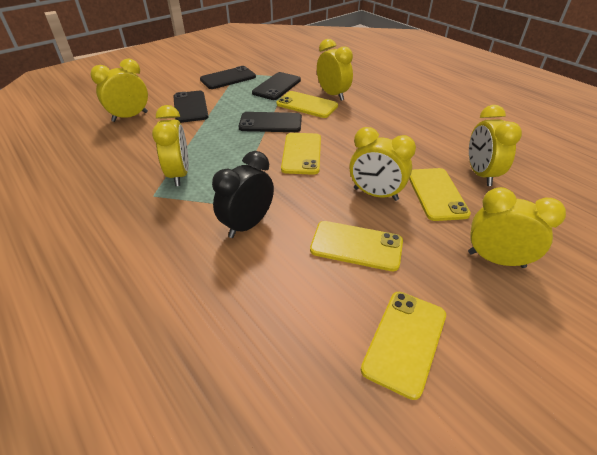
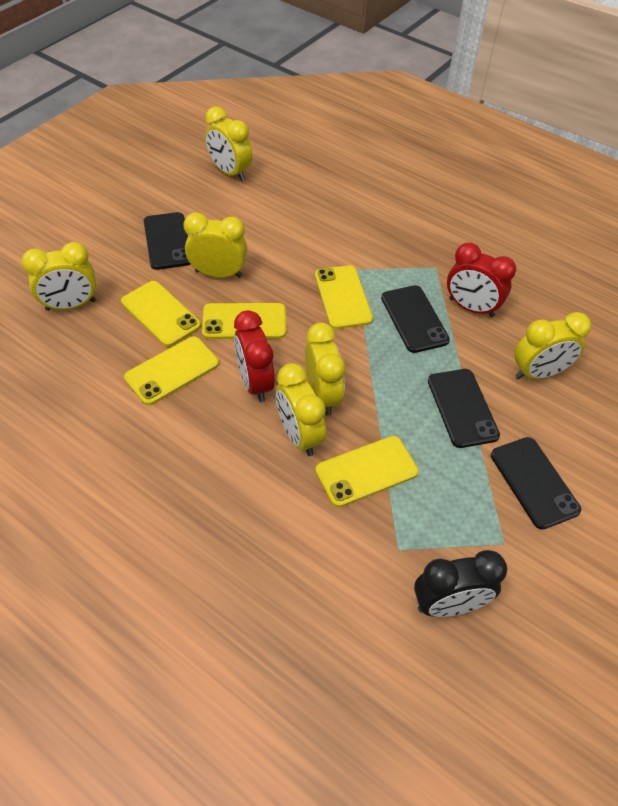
red clock: 0 -> 2

